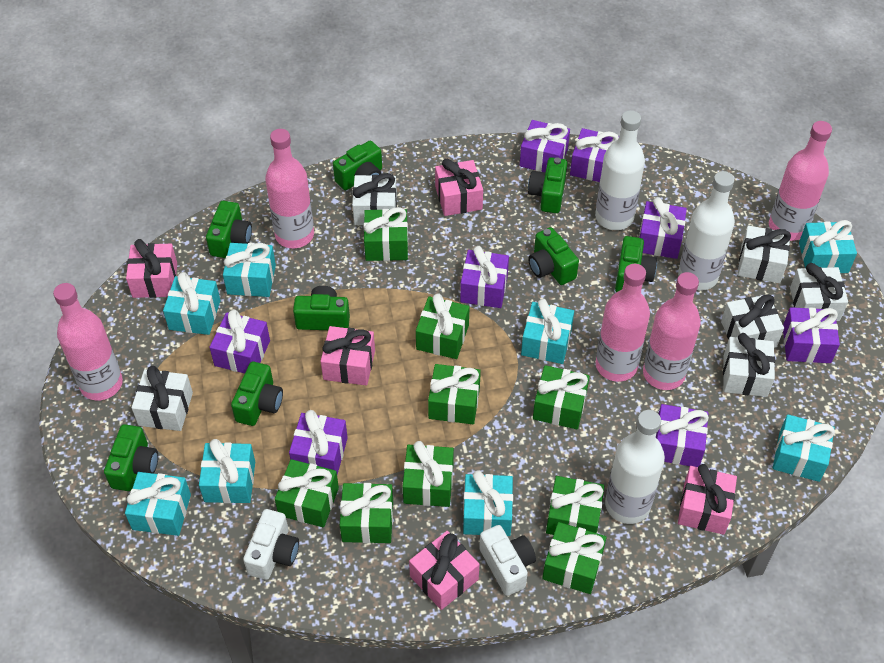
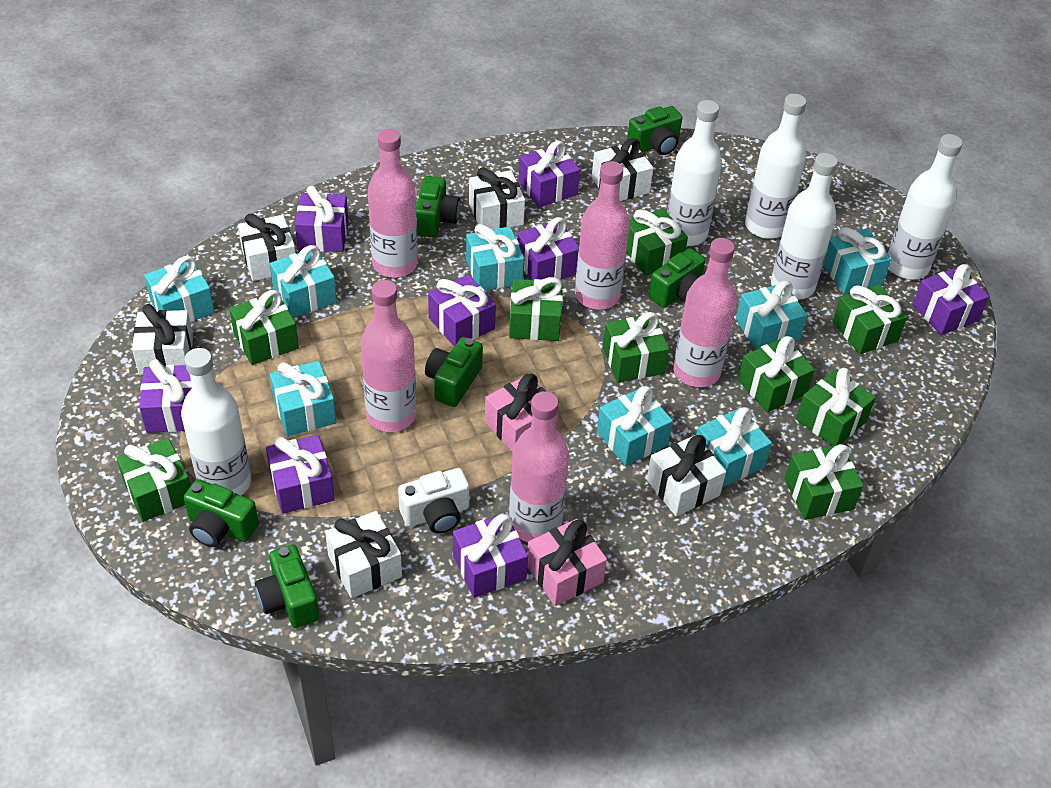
green camera: 8 -> 6
pink gift: 5 -> 2
white bottle: 3 -> 5
white camera: 2 -> 1

